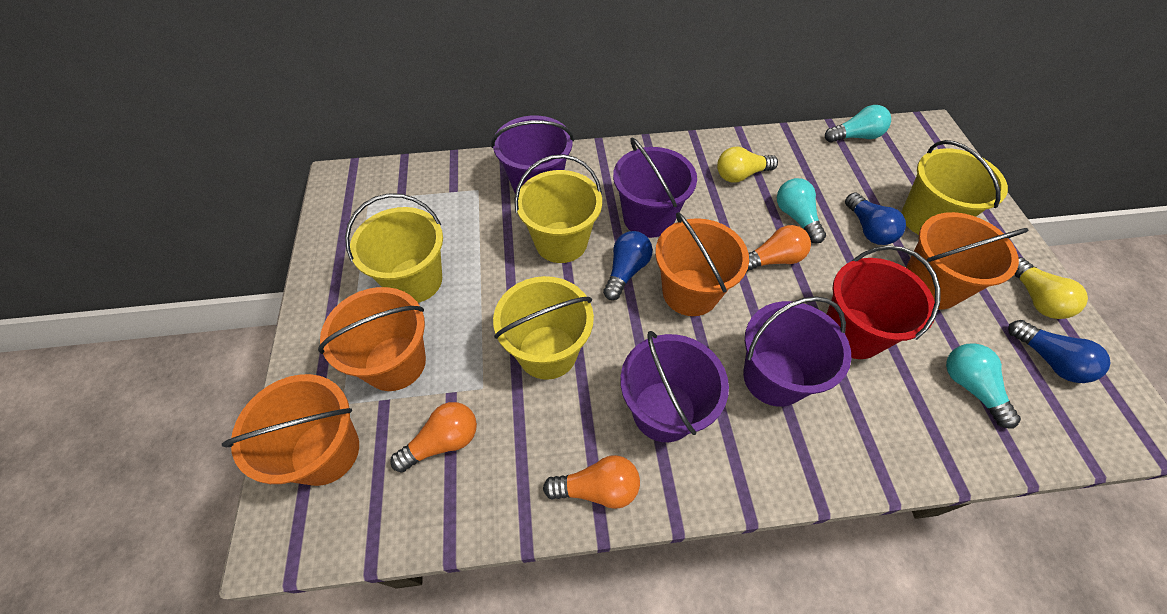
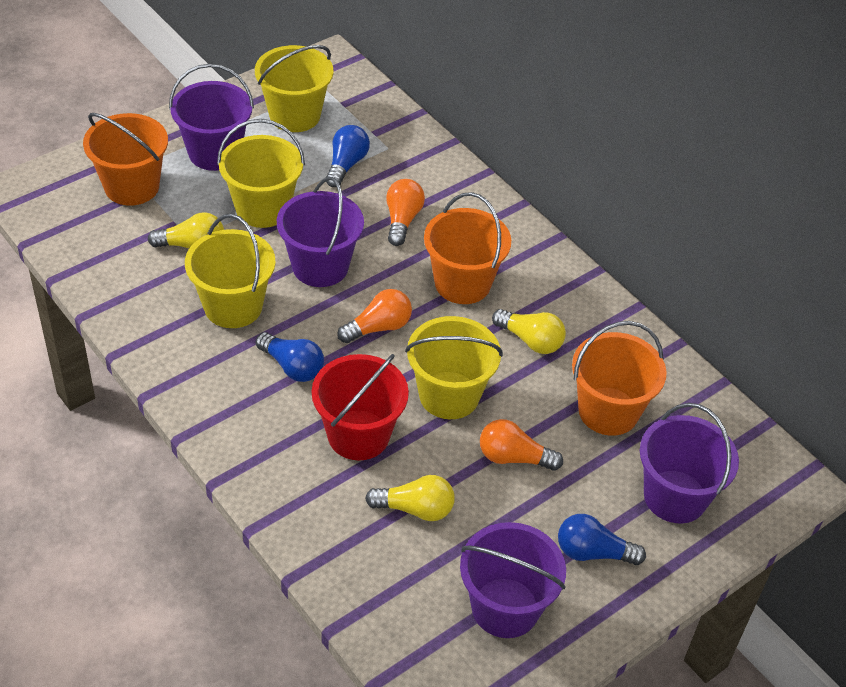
orange bucket: 4 -> 3
turquoise light bulb: 3 -> 0
yellow light bulb: 2 -> 3

